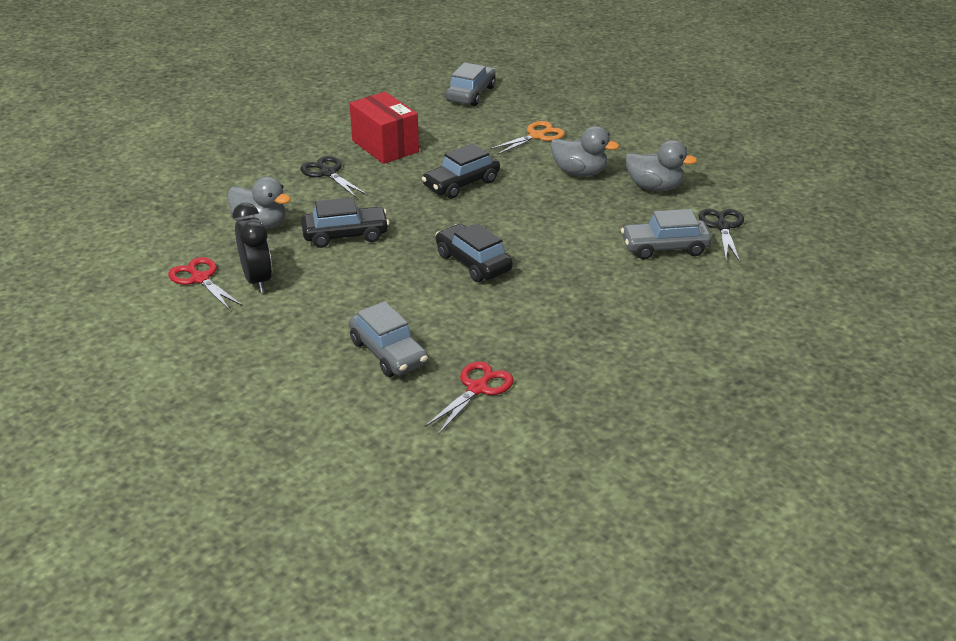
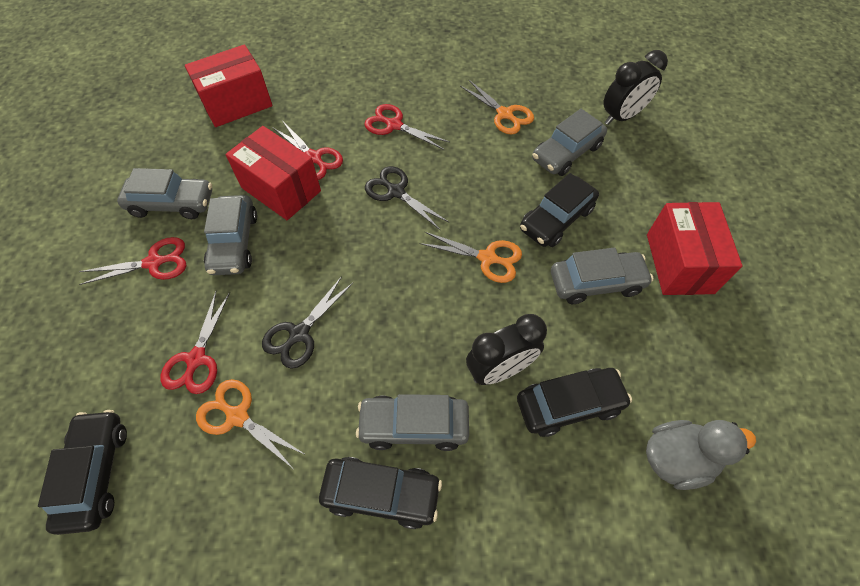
black car: 3 -> 4
black clock: 1 -> 2
grey car: 3 -> 5
grey duck: 3 -> 1
orange scissors: 1 -> 3
red box: 1 -> 3
red scissors: 2 -> 4

